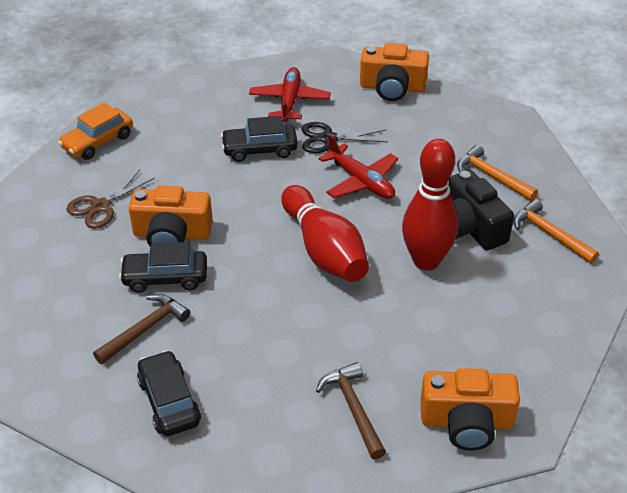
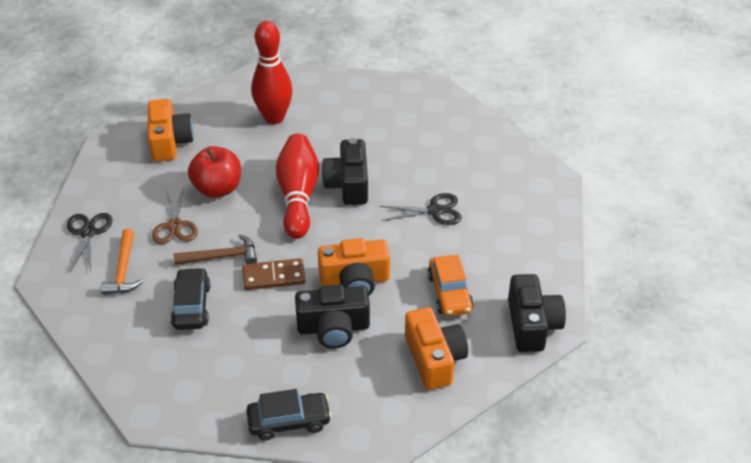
black camera: 1 -> 3
black car: 3 -> 2
black scissors: 1 -> 2
brown domino: 0 -> 1
brown hammer: 2 -> 1
orange hammer: 2 -> 1
red apple: 0 -> 1
red plane: 2 -> 0

